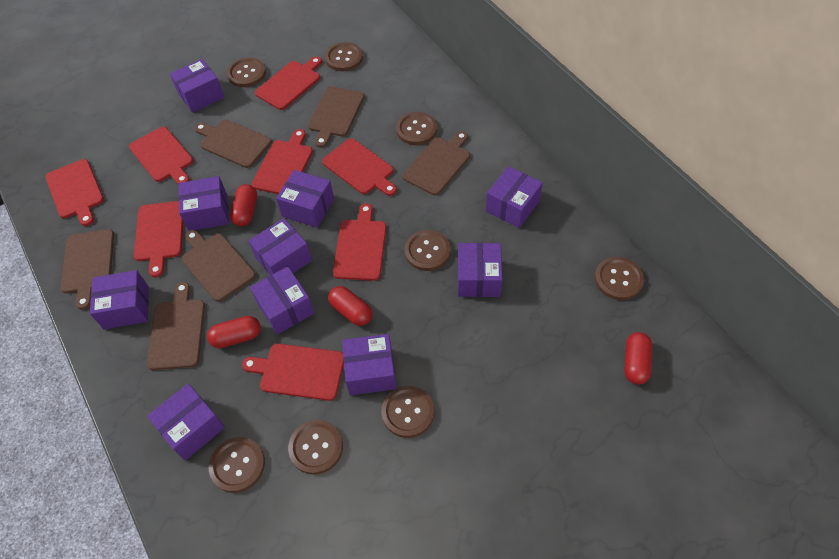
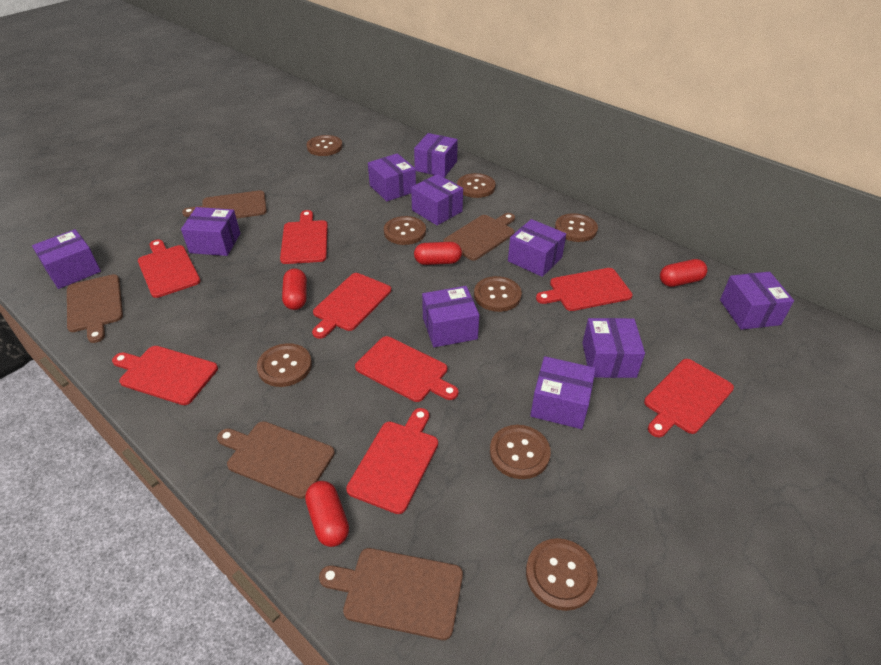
brown cutting board: 6 -> 5

